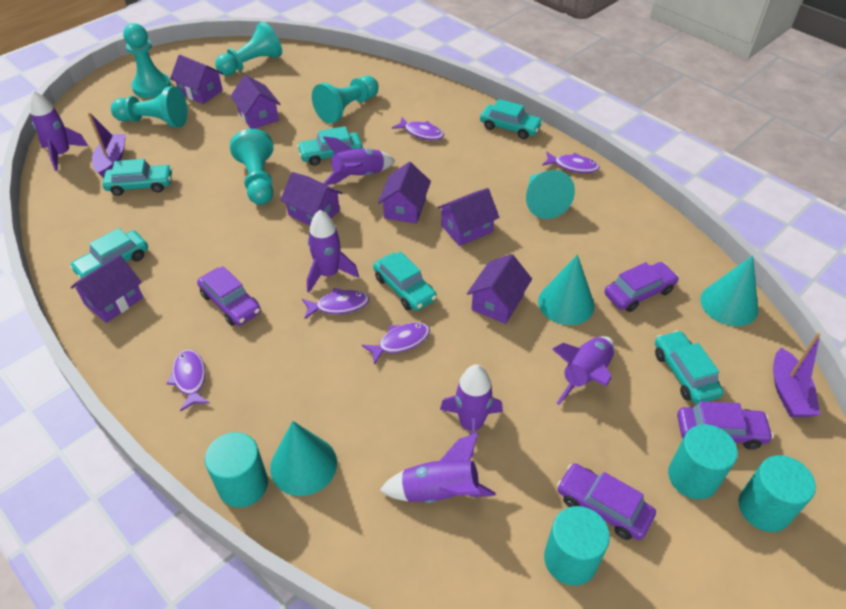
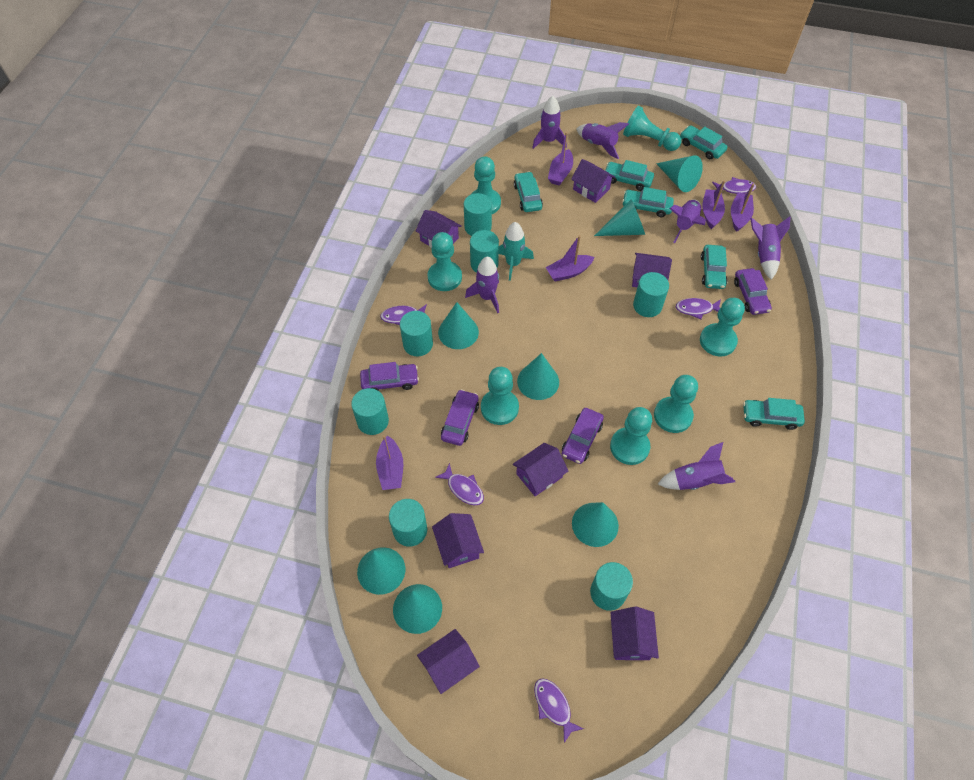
purple boat: 2 -> 5
turquoise cone: 4 -> 7
turquoise cylinder: 4 -> 7
turquoise pawn: 5 -> 7
turquoise rocket: 0 -> 1

